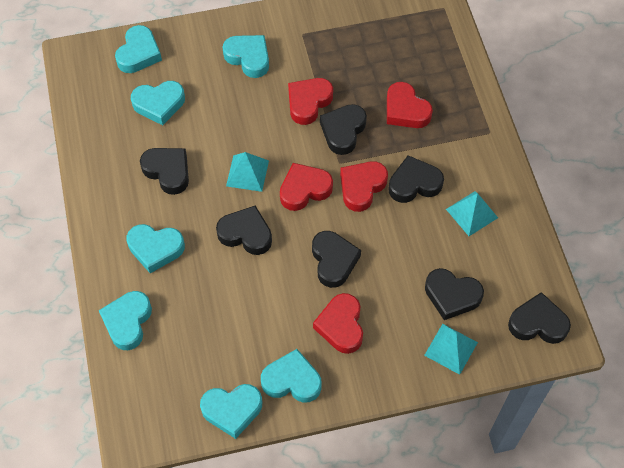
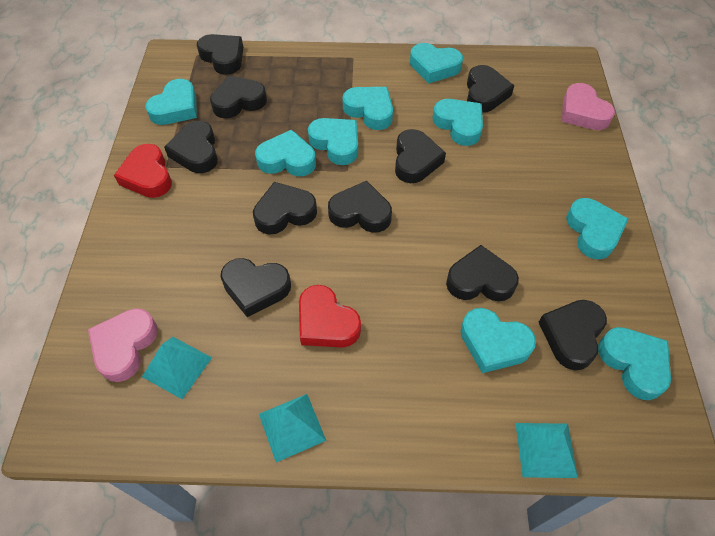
black heart: 7 -> 10
pink heart: 0 -> 2
red heart: 5 -> 2
turquoise heart: 7 -> 9

